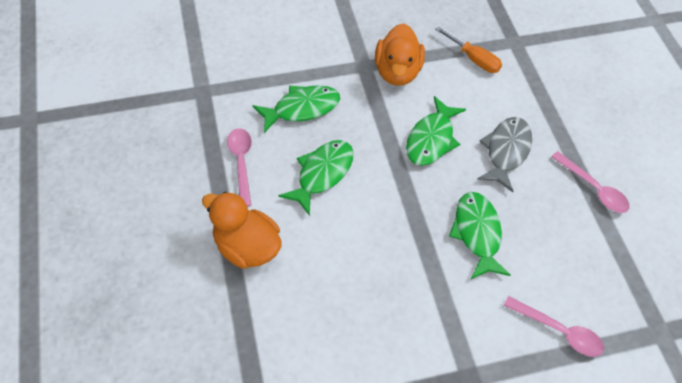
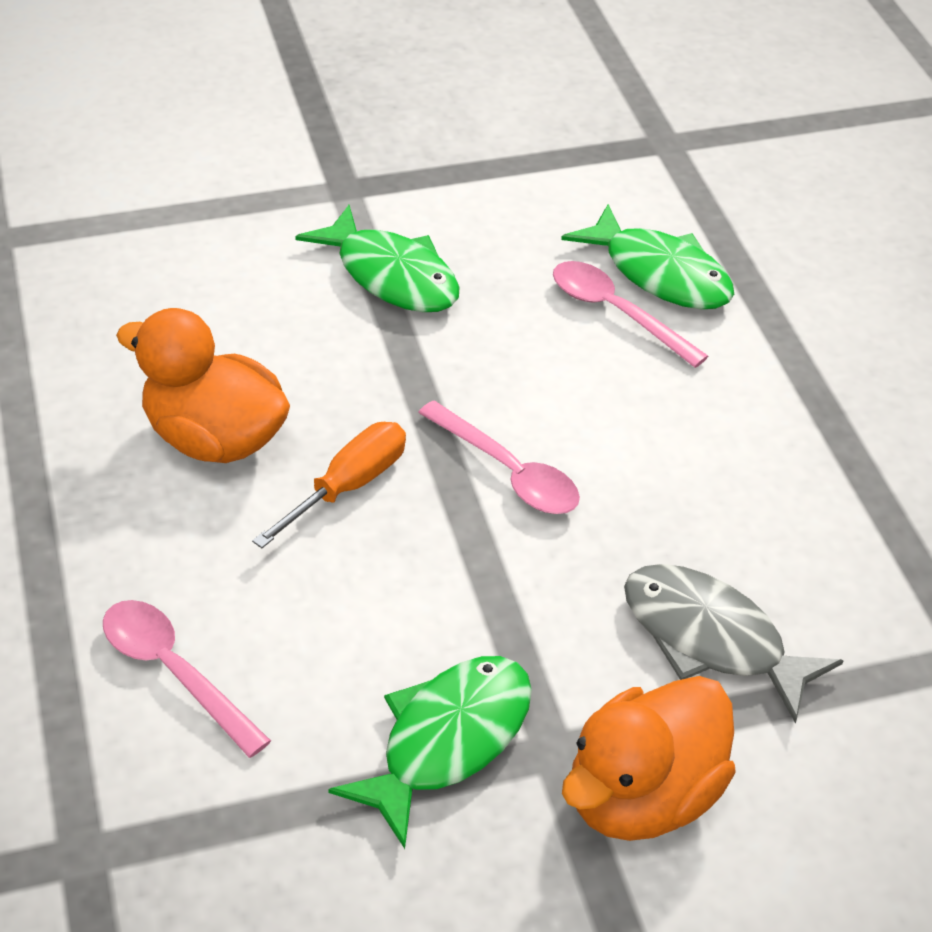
green fish: 4 -> 3

